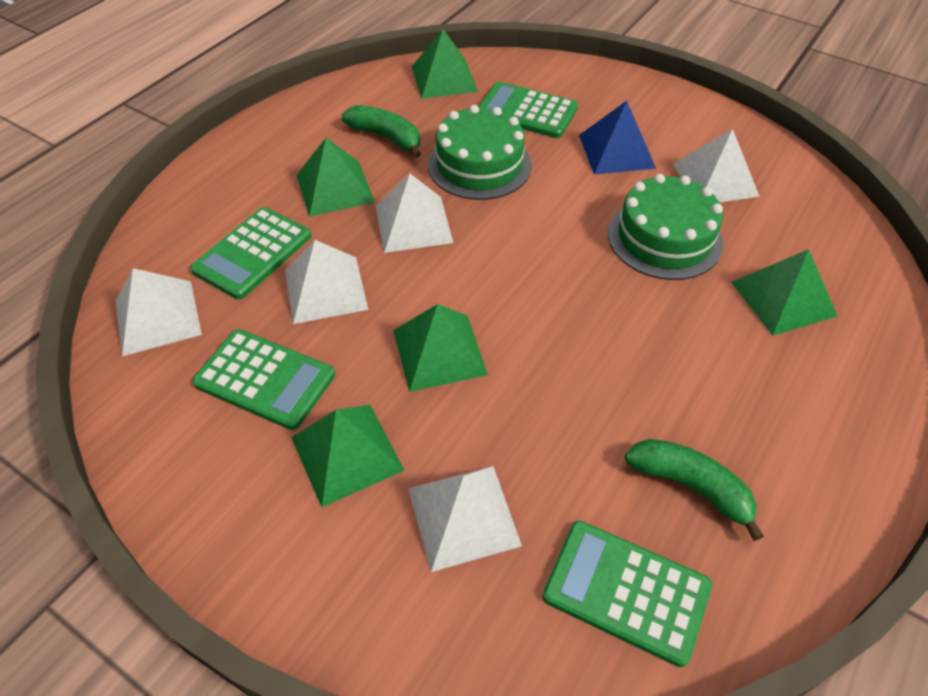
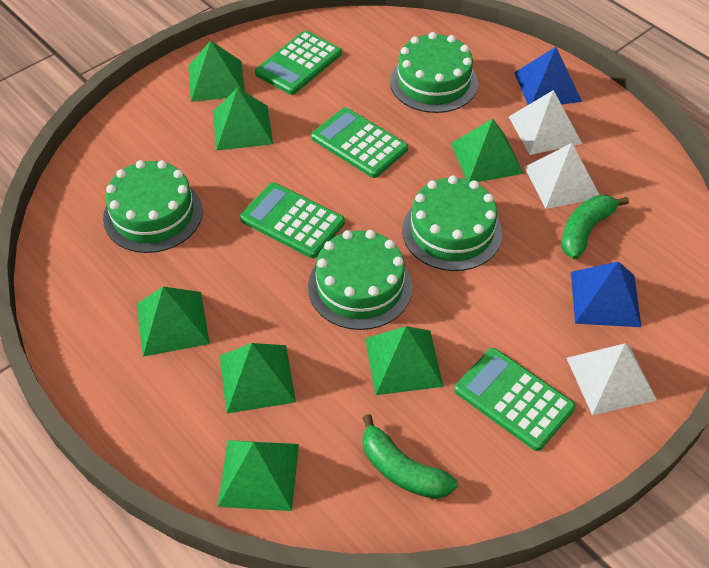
blue pyramid: 1 -> 2
green cake: 2 -> 4
green pyramid: 5 -> 7
white pyramid: 5 -> 3

